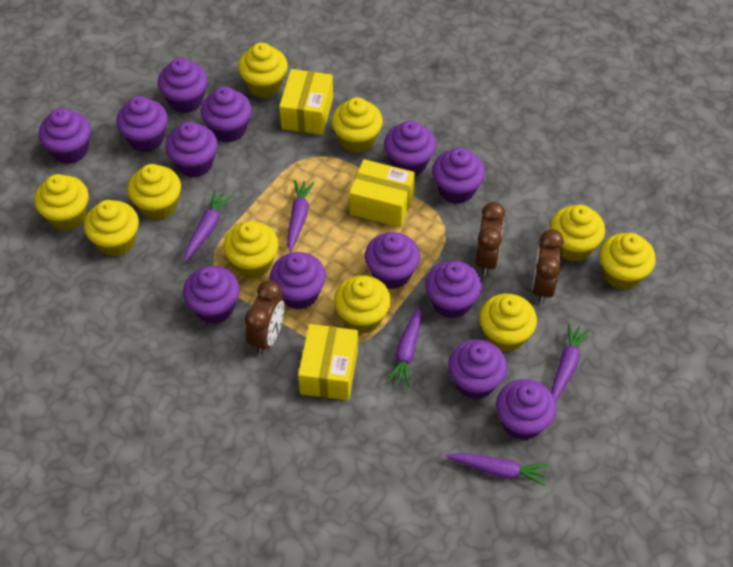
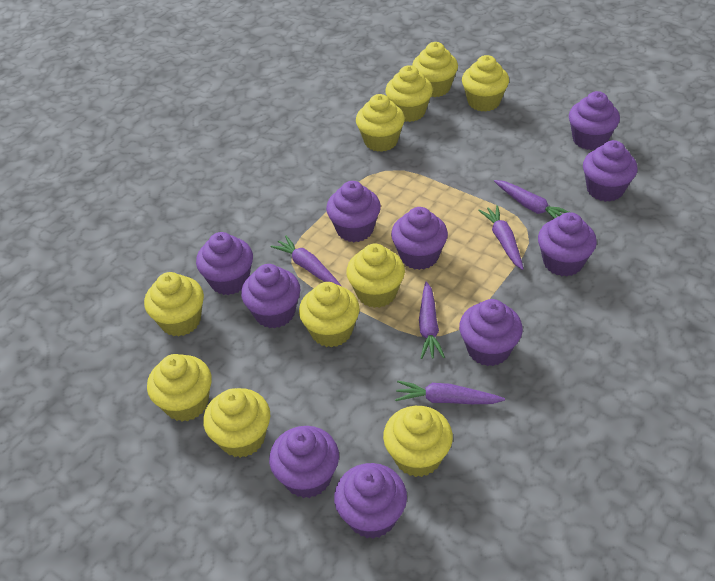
brown clock: 3 -> 0
purple cupcake: 13 -> 10
yellow box: 3 -> 0

